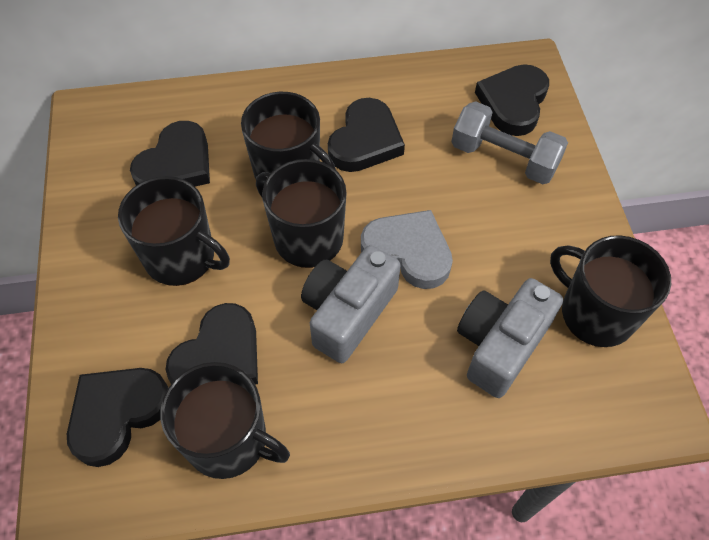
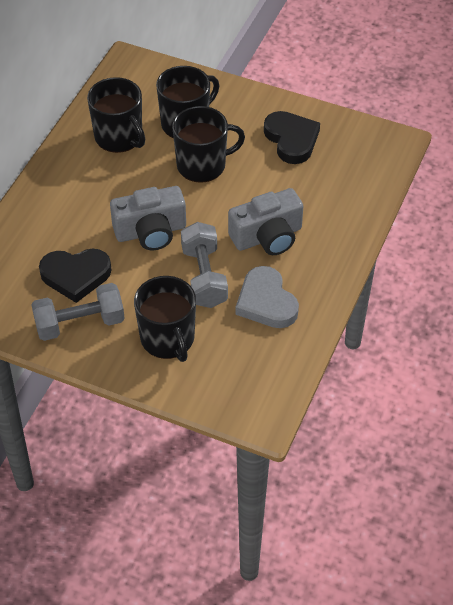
black heart: 5 -> 2
black mug: 5 -> 4
grey dumbbell: 1 -> 2

